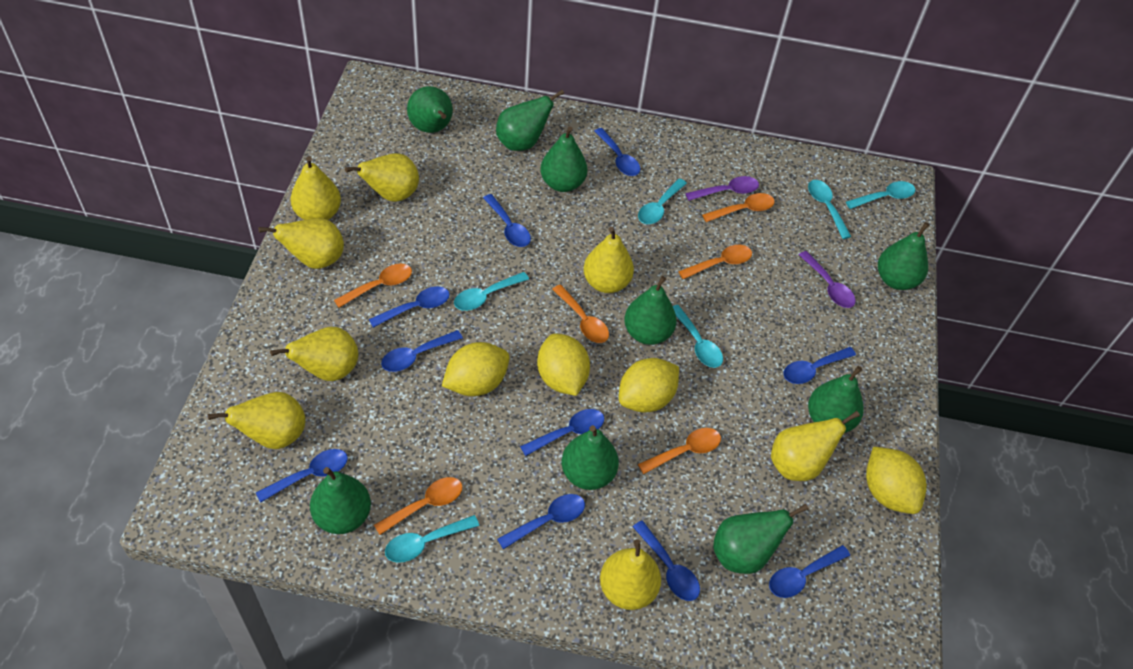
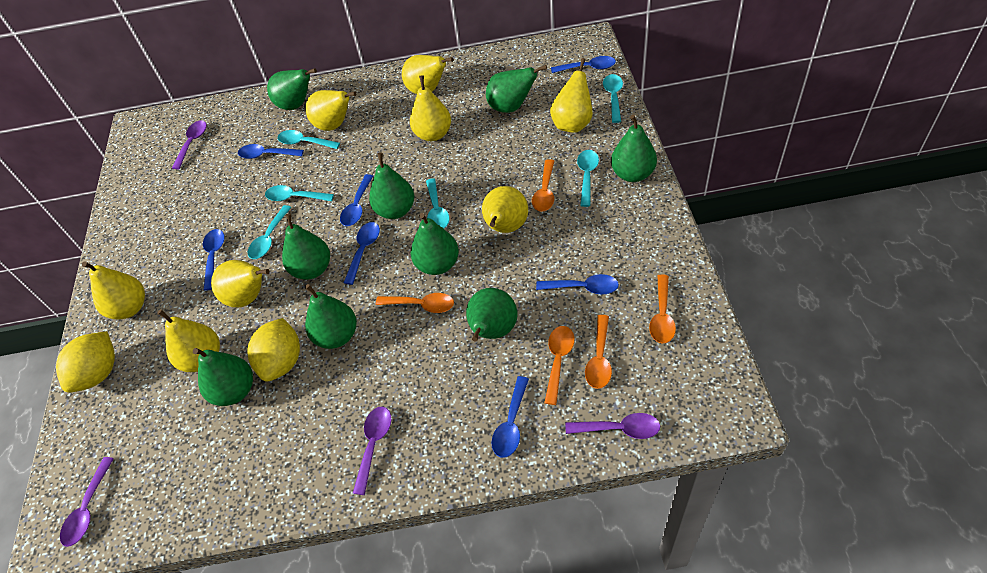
blue spoon: 10 -> 7
orange spoon: 6 -> 5
purple spoon: 2 -> 4
yellow lemon: 4 -> 2

